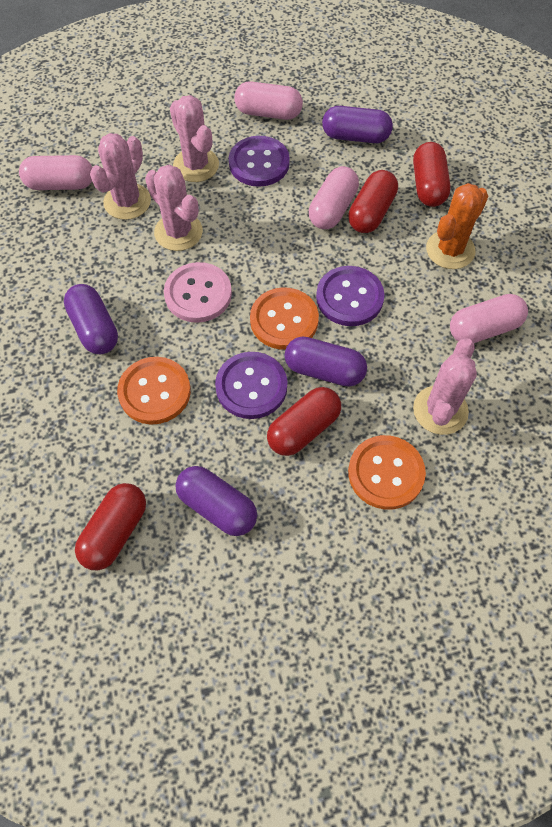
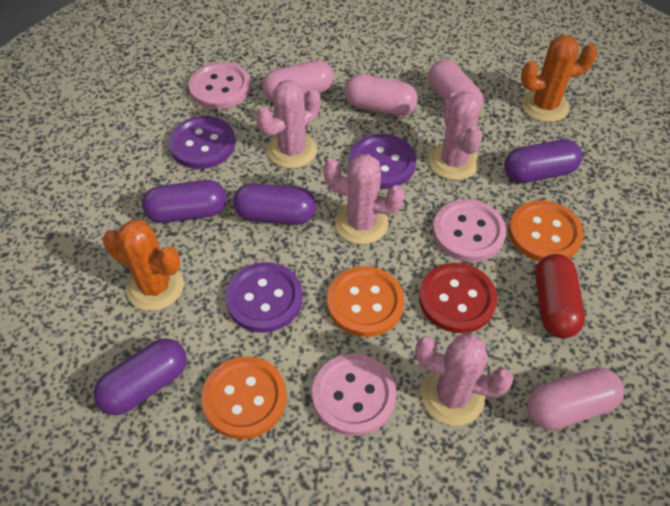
orange cactus: 1 -> 2
pink button: 1 -> 3
red button: 0 -> 1
red capsule: 4 -> 1

